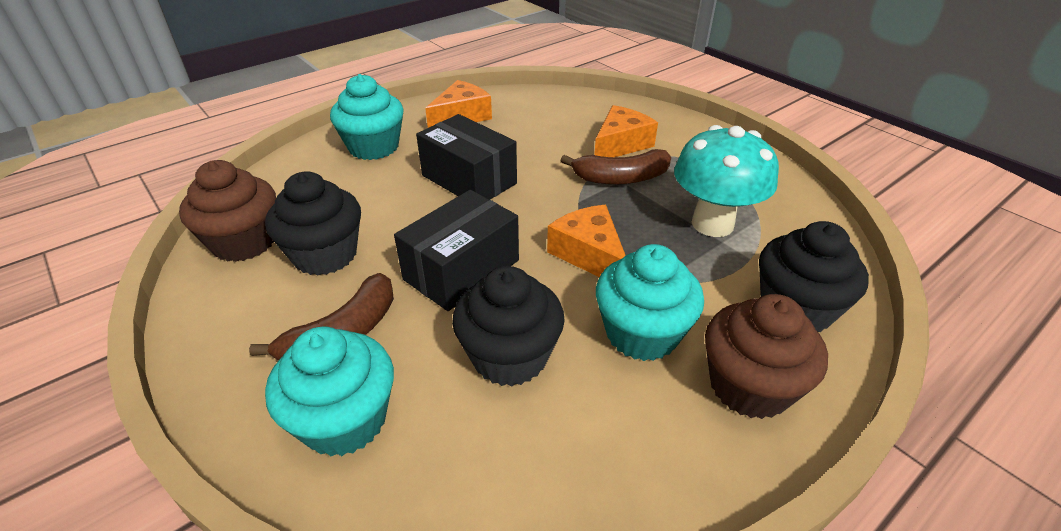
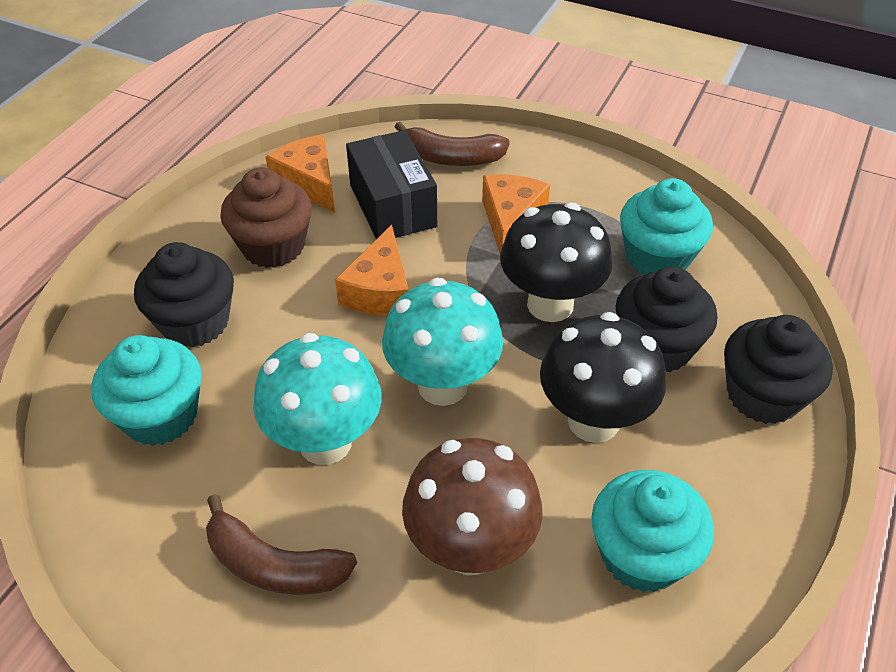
black box: 2 -> 1
black mushroom: 0 -> 2
brown cupcake: 2 -> 1
brown mushroom: 0 -> 1
turquoise mushroom: 1 -> 2

